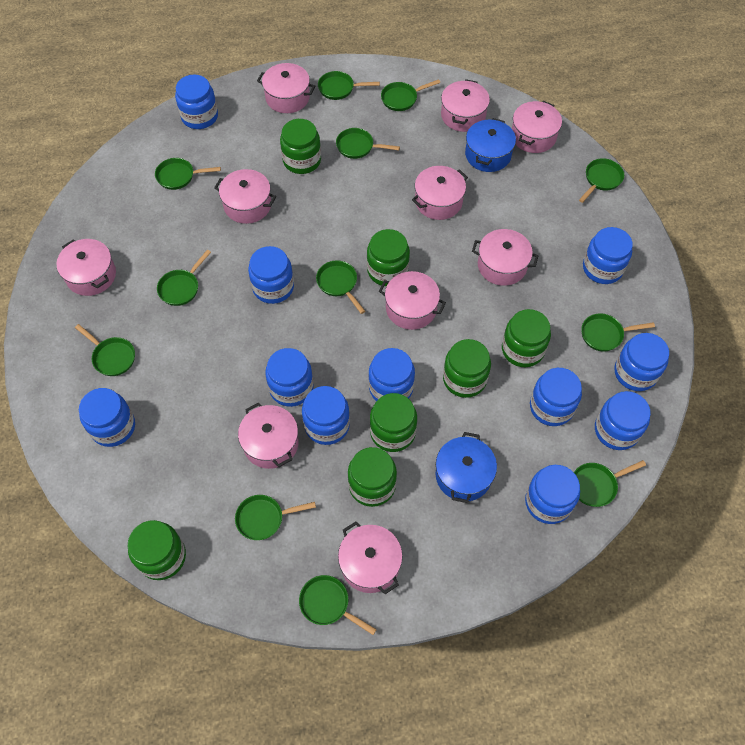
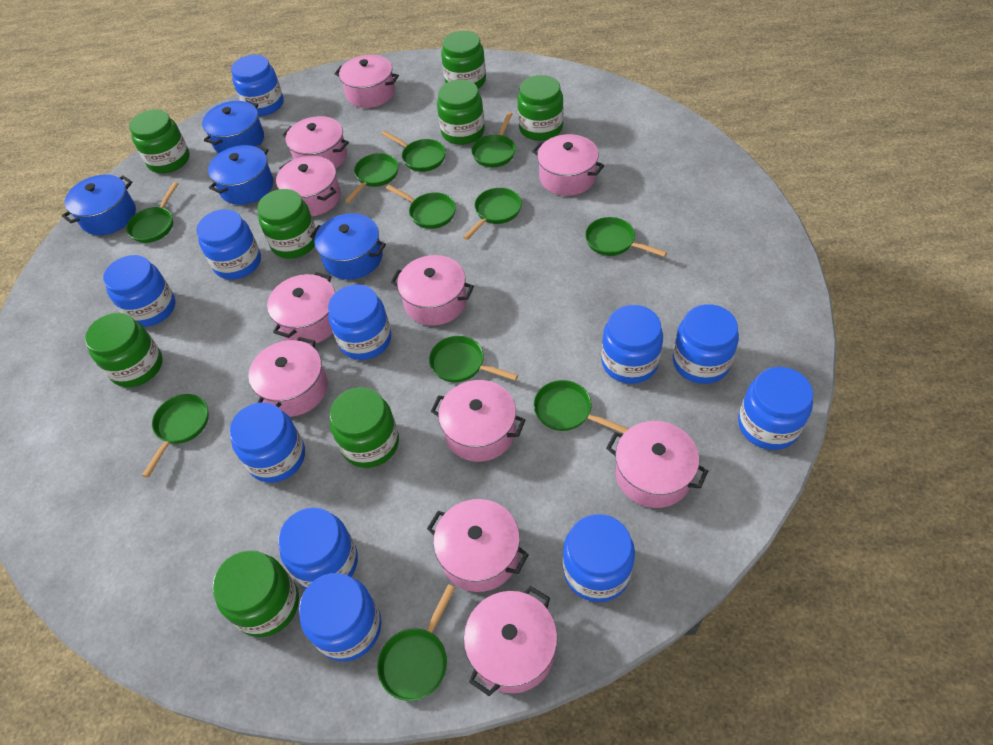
blue pot: 2 -> 4
green jar: 7 -> 8
green pan: 12 -> 11
pink pot: 10 -> 11

